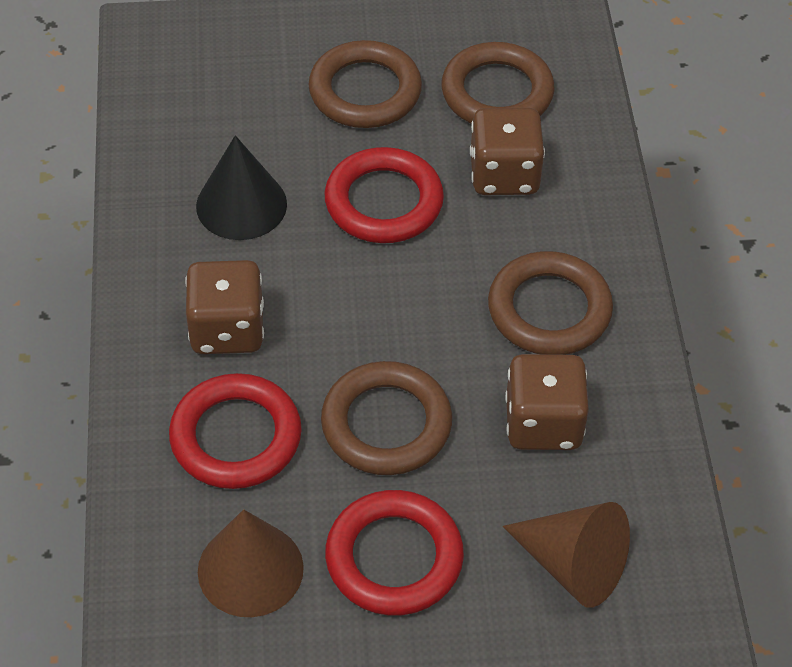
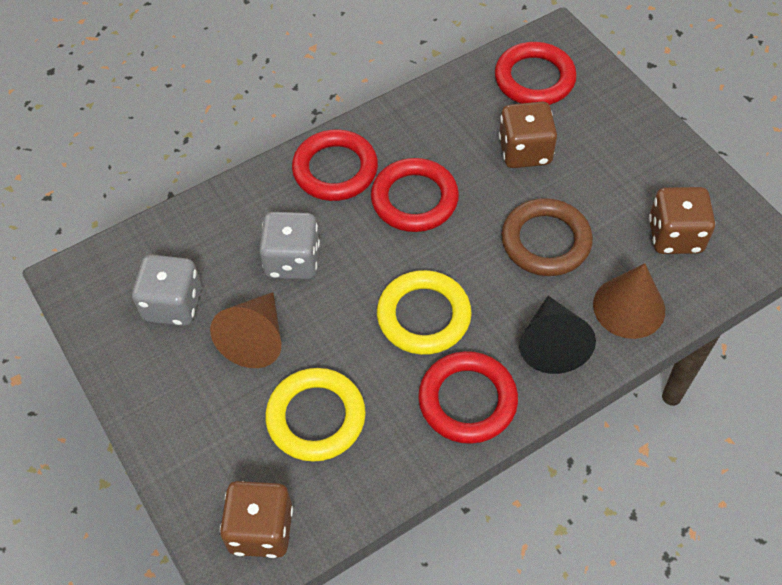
brown ring: 4 -> 1
grey dice: 0 -> 2
red ring: 3 -> 4
yellow ring: 0 -> 2

